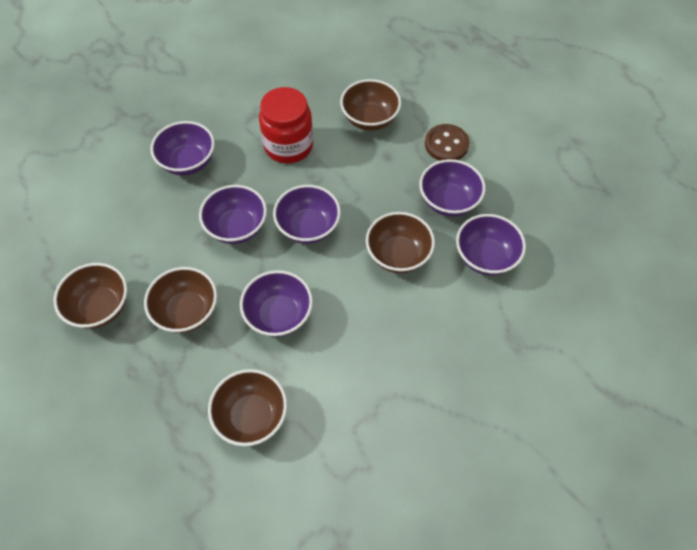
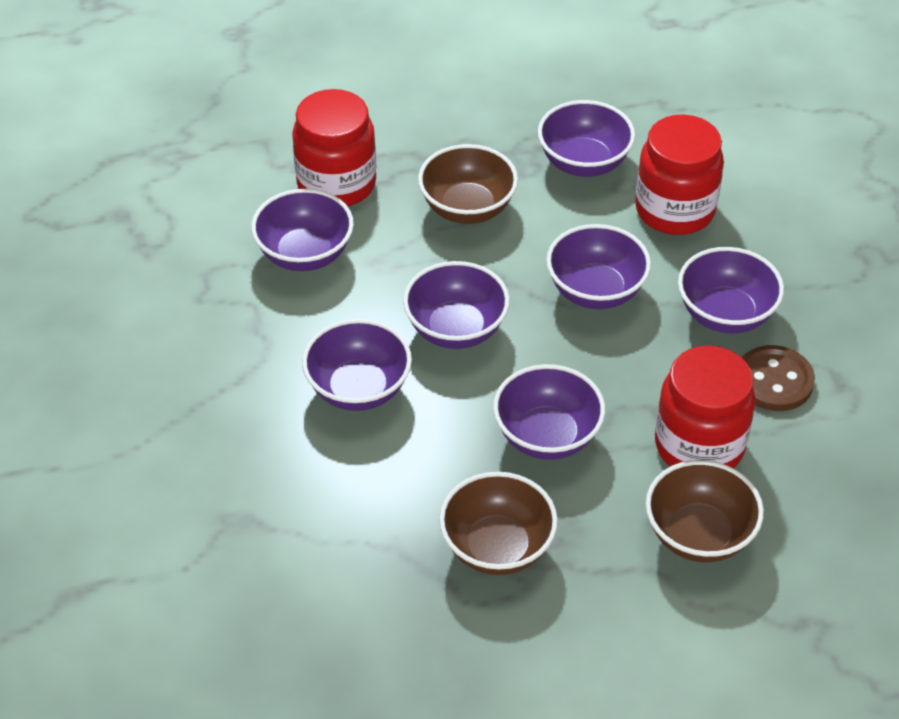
brown bowl: 5 -> 3
purple bowl: 6 -> 7
red jar: 1 -> 3

